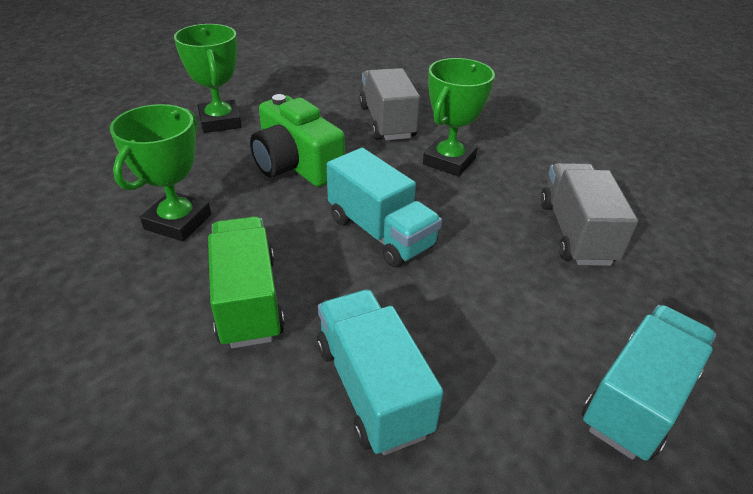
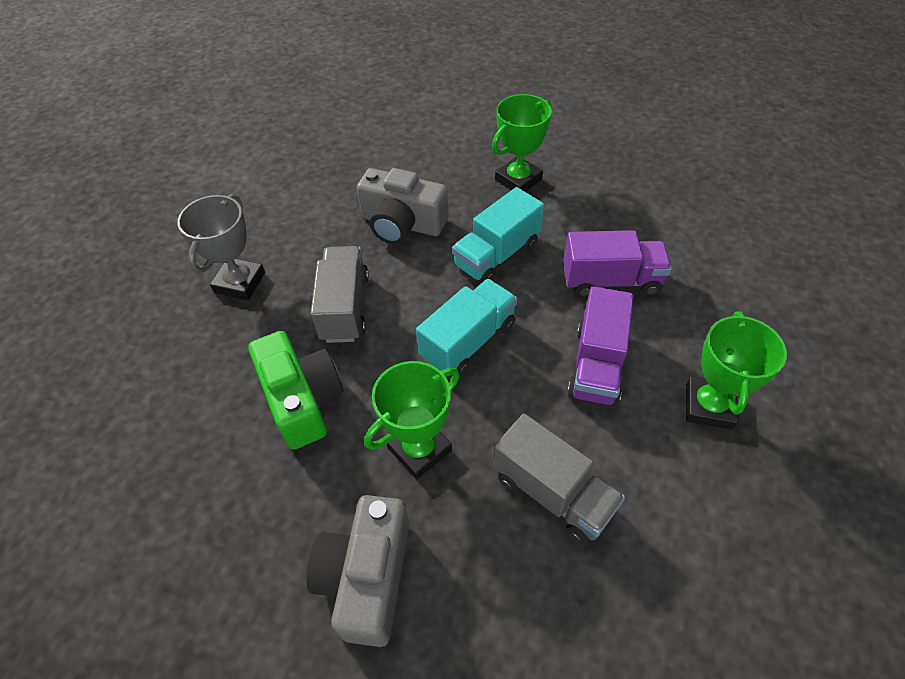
green truck: 1 -> 0
grey camera: 0 -> 2
grey trophy: 0 -> 1
purple truck: 0 -> 2
turquoise truck: 3 -> 2

